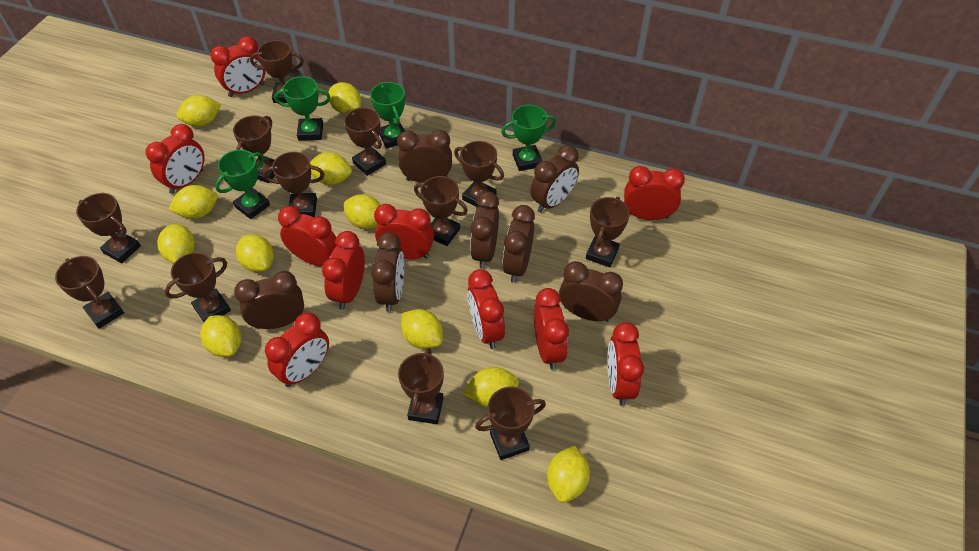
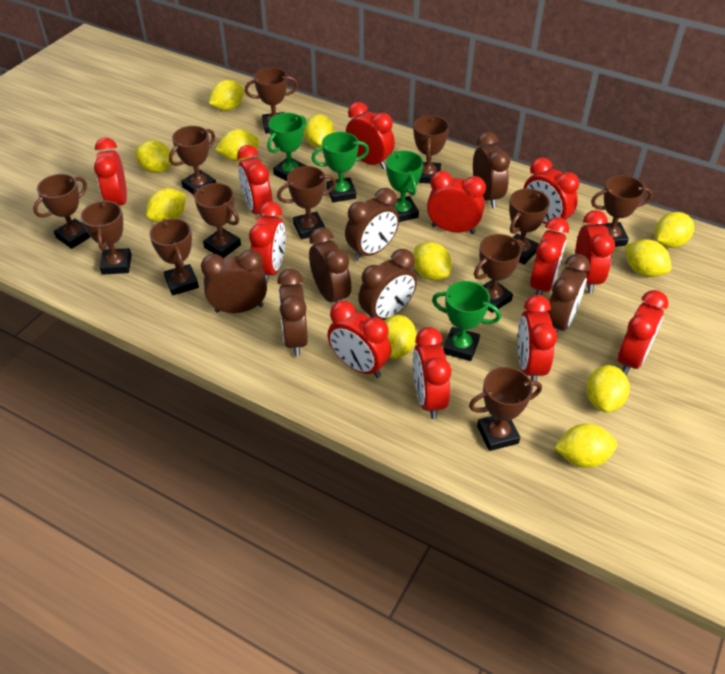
red clock: 10 -> 12

